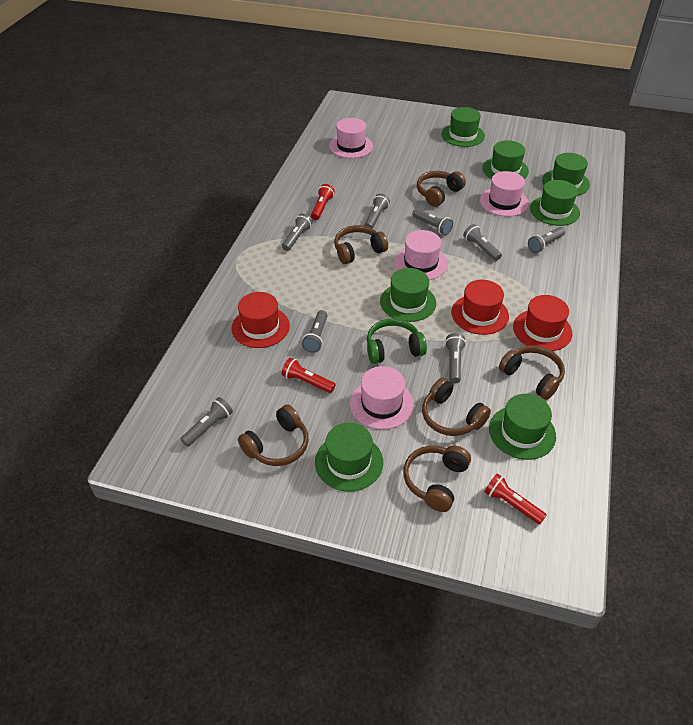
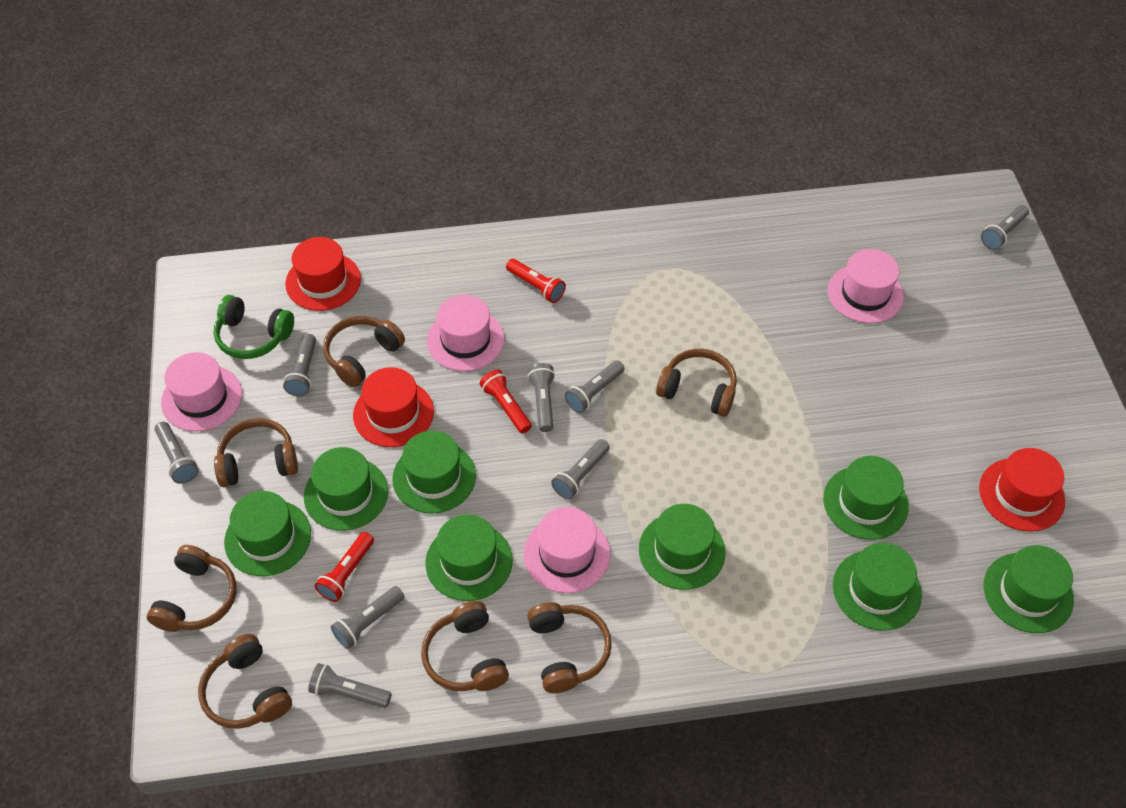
brown headphones: 6 -> 7
green hat: 7 -> 8

